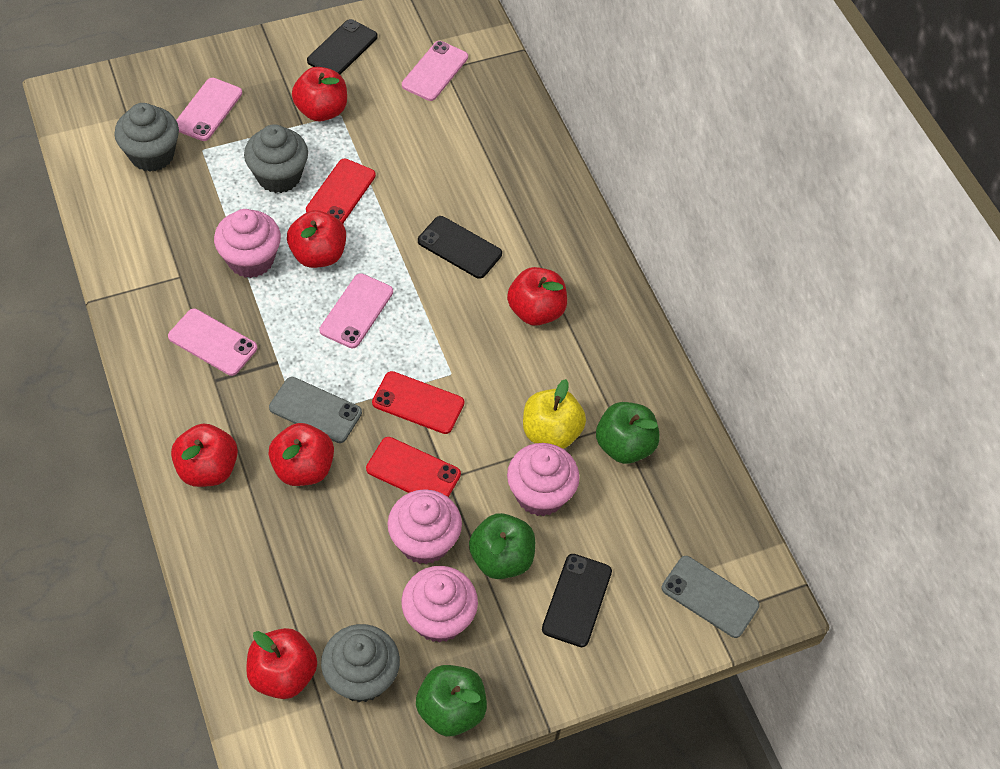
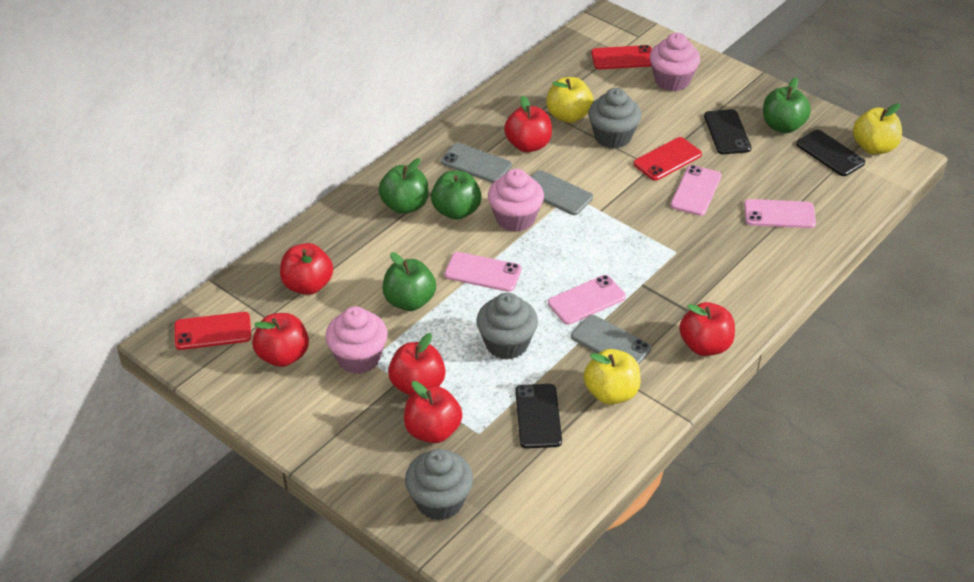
green apple: 3 -> 4
grey phone: 2 -> 3
pink cupcake: 4 -> 3
yellow apple: 1 -> 3

